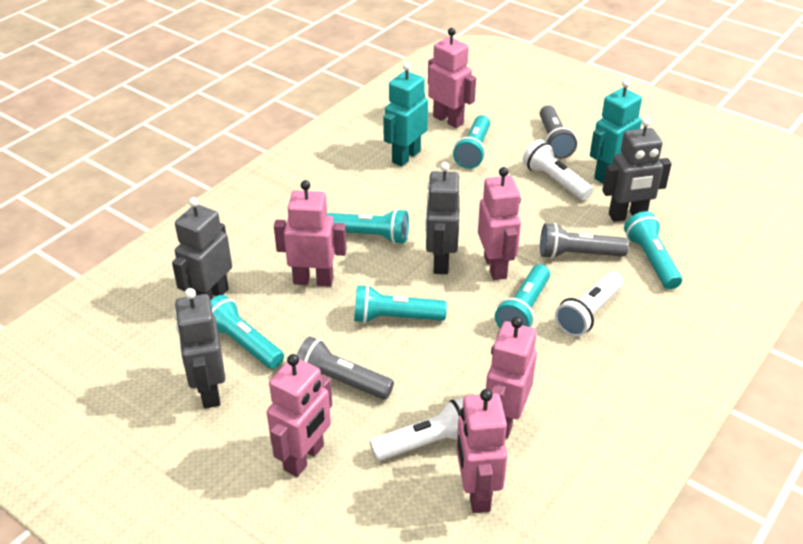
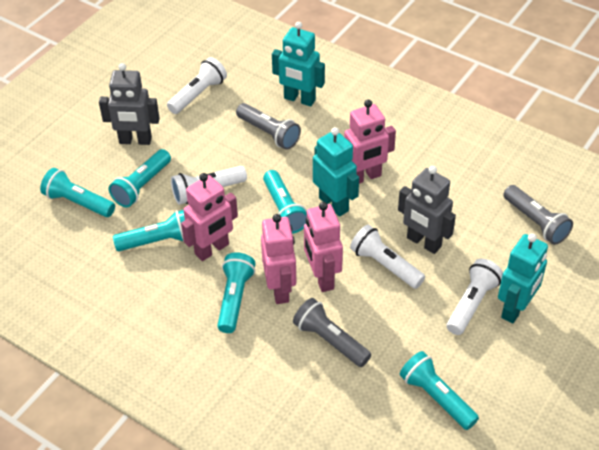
grey robot: 4 -> 2
pink robot: 6 -> 4
turquoise robot: 2 -> 3
white flashlight: 3 -> 4

